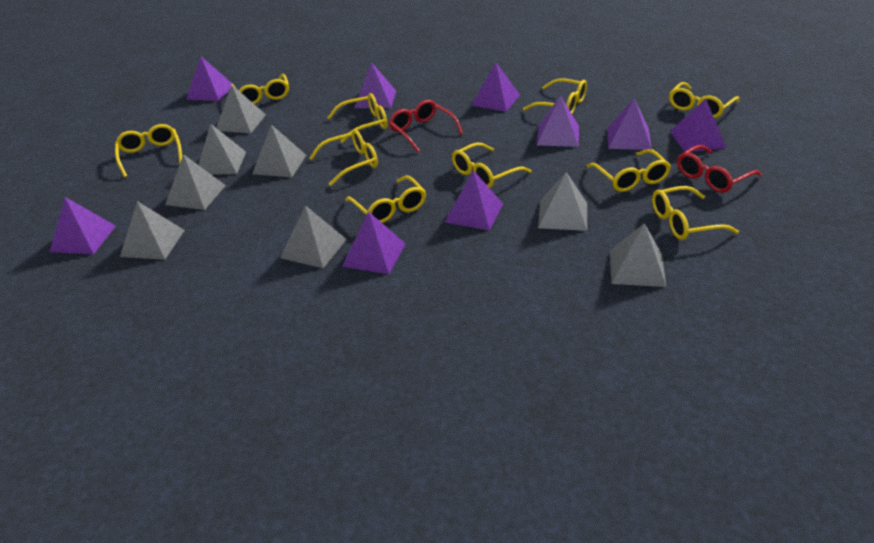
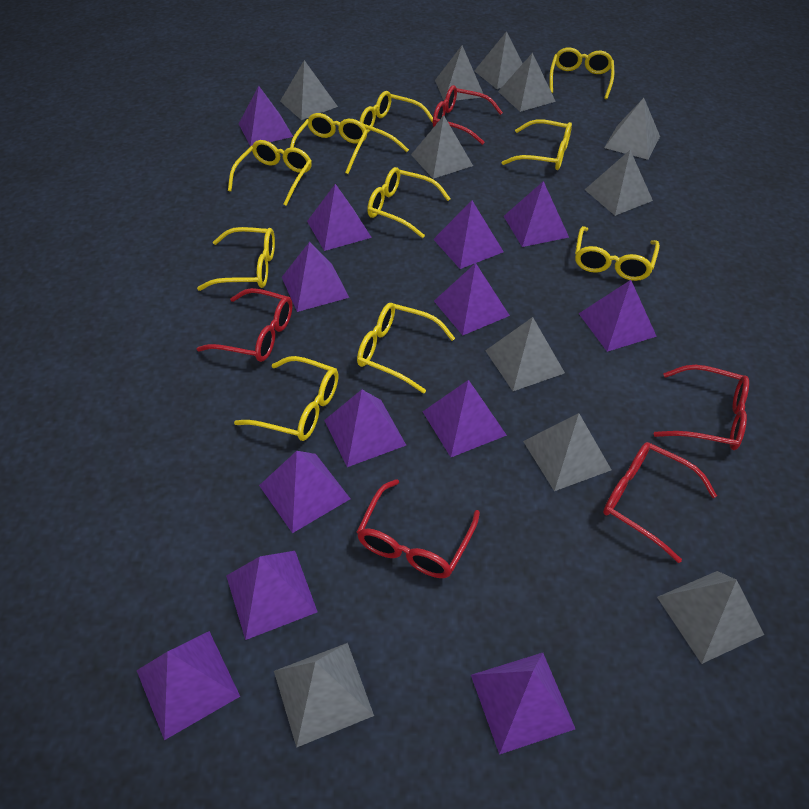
grey pyramid: 8 -> 11
purple pyramid: 9 -> 13
red glasses: 2 -> 5

